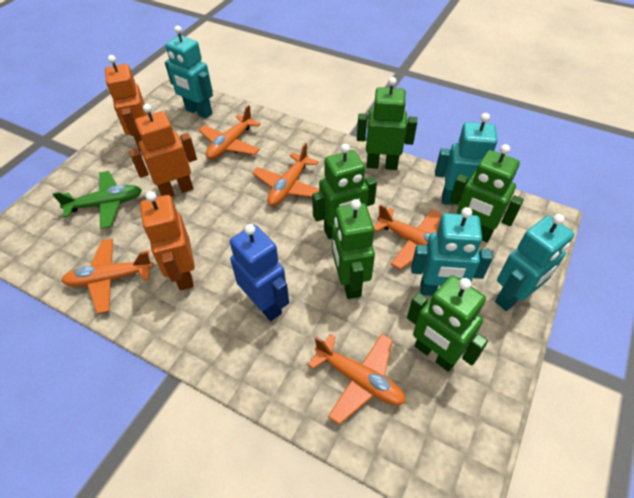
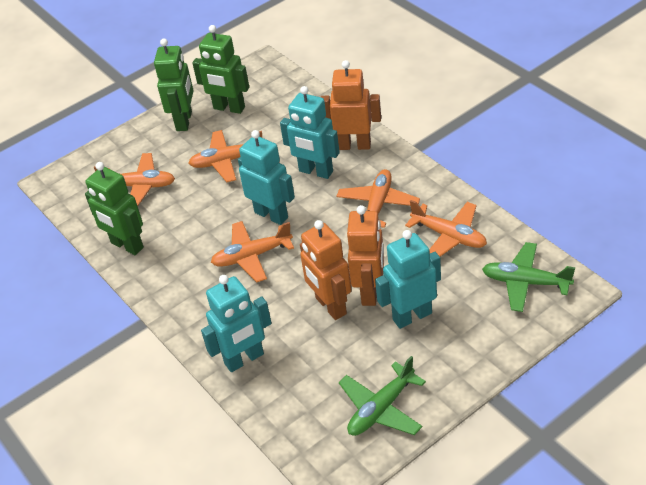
blue robot: 1 -> 0
green plane: 1 -> 2
green robot: 5 -> 3

